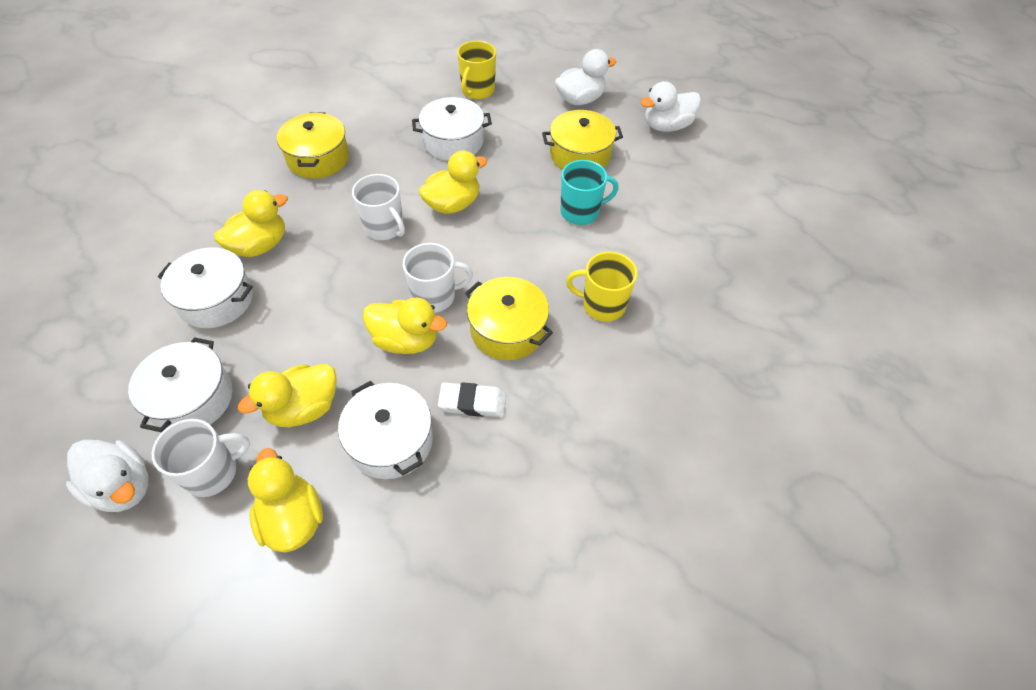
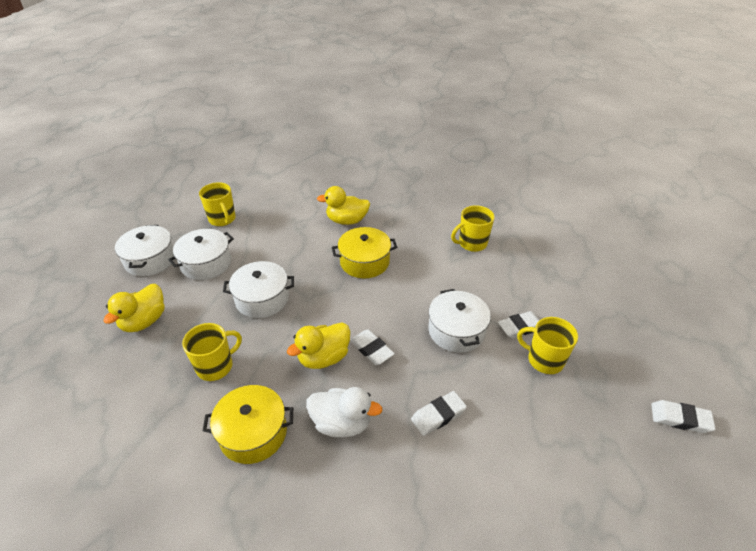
turquoise mug: 1 -> 0
white duck: 3 -> 1
white eraser: 1 -> 4
white mug: 3 -> 0
yellow duck: 5 -> 3
yellow mug: 2 -> 4
yellow pot: 3 -> 2

